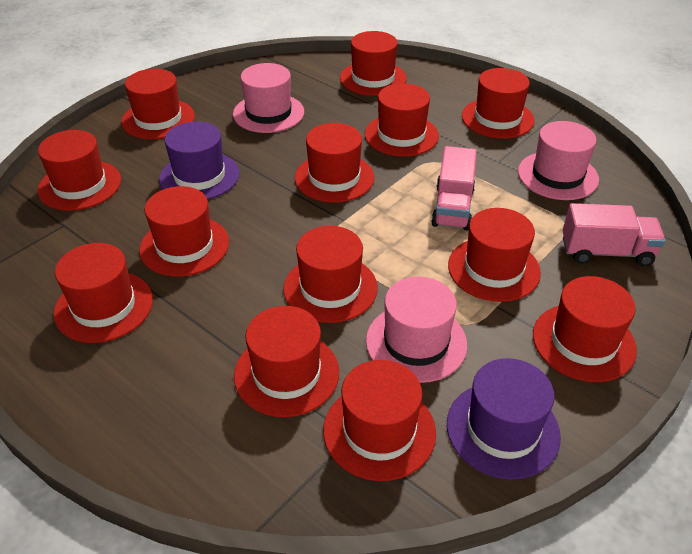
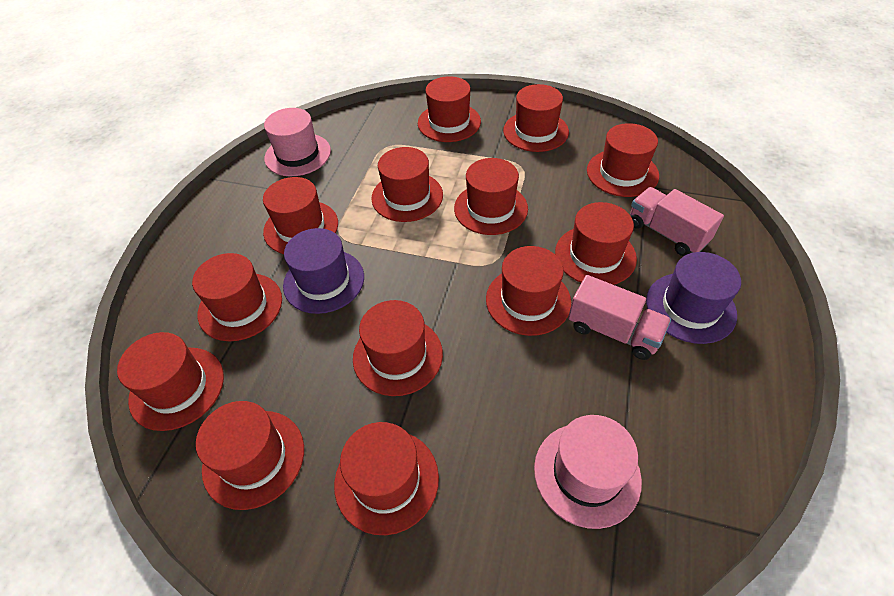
pink hat: 3 -> 2

